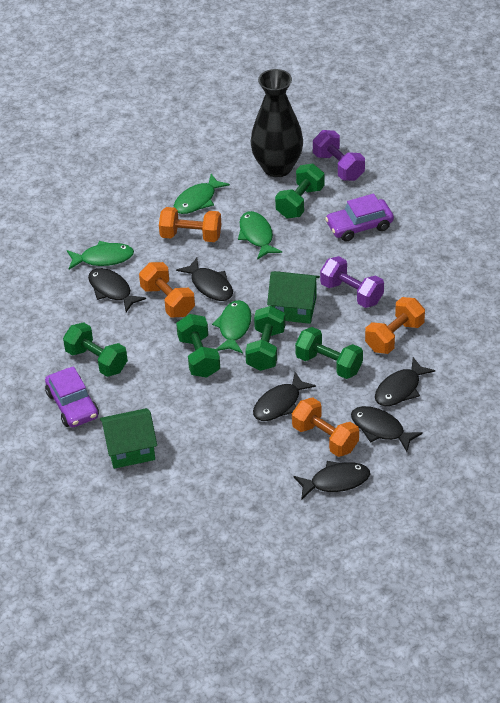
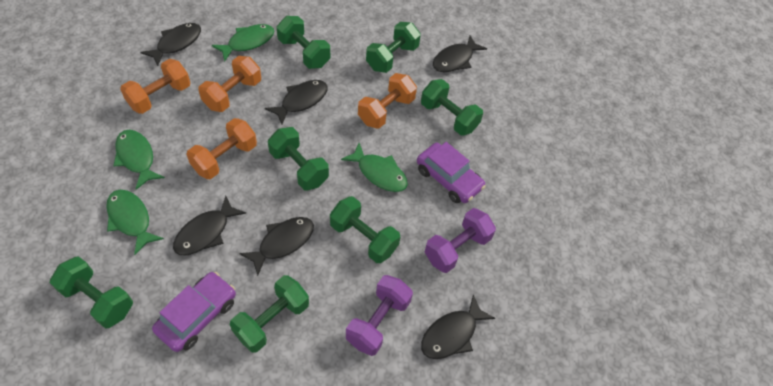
black vase: 1 -> 0
green dumbbell: 5 -> 7
green house: 2 -> 0

